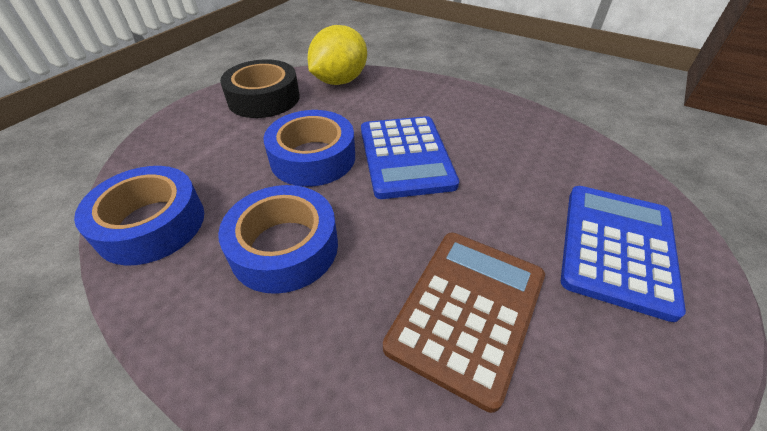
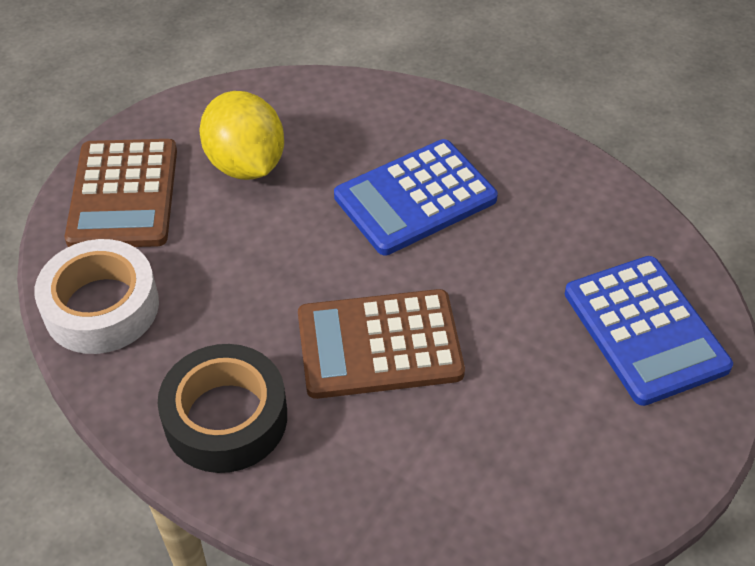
blue tape: 3 -> 0
brown calculator: 1 -> 2
white tape: 0 -> 1

